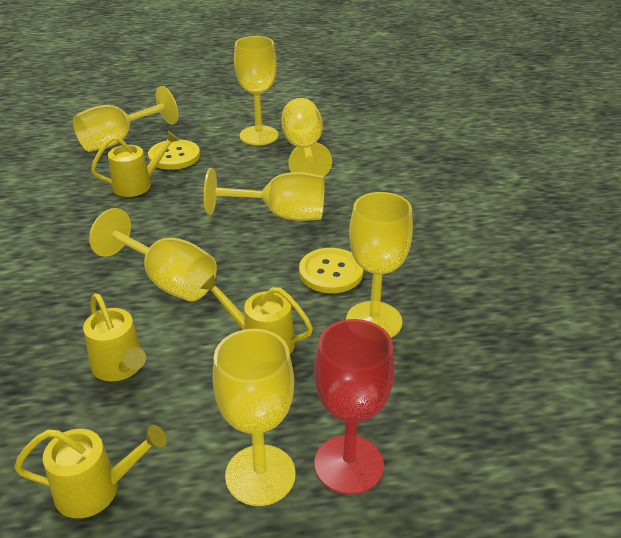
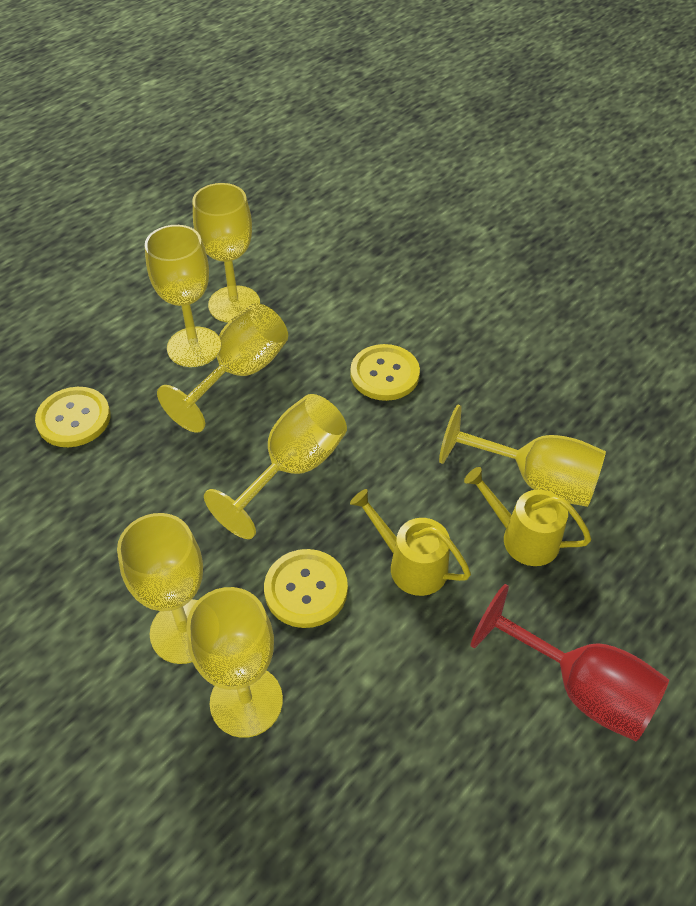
yellow button: 2 -> 3
yellow watering can: 4 -> 2

